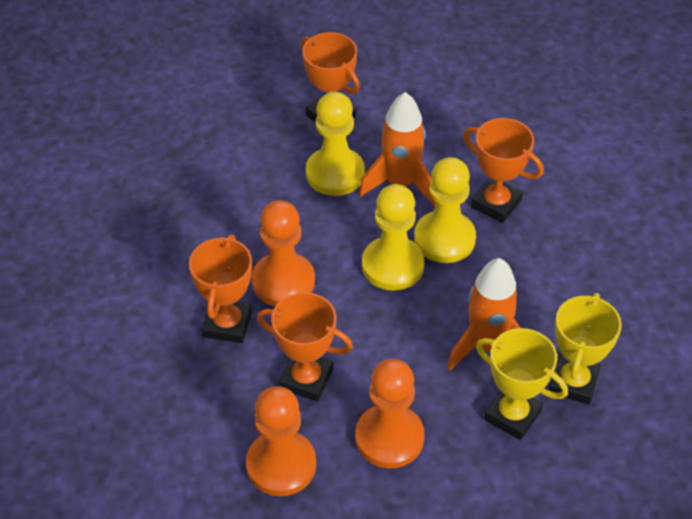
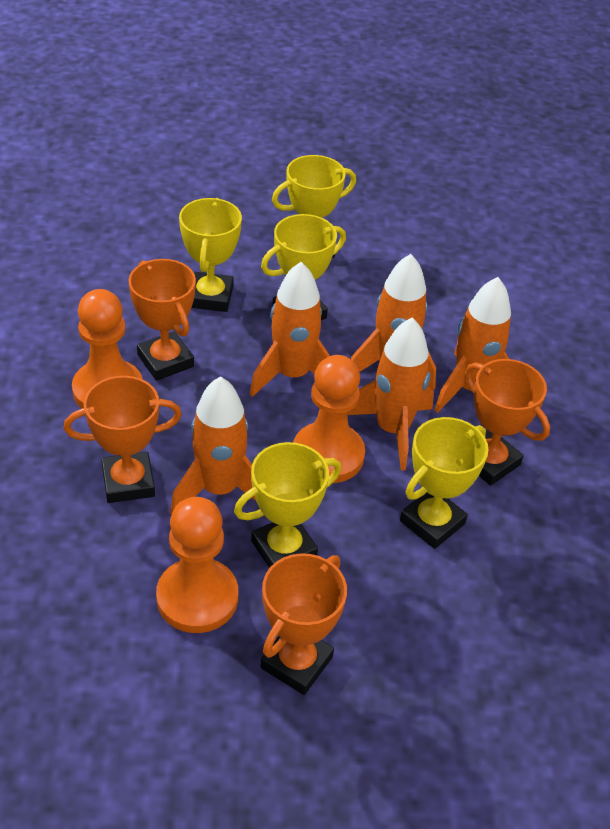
orange rocket: 2 -> 5
yellow pawn: 3 -> 0
yellow trophy: 2 -> 5

